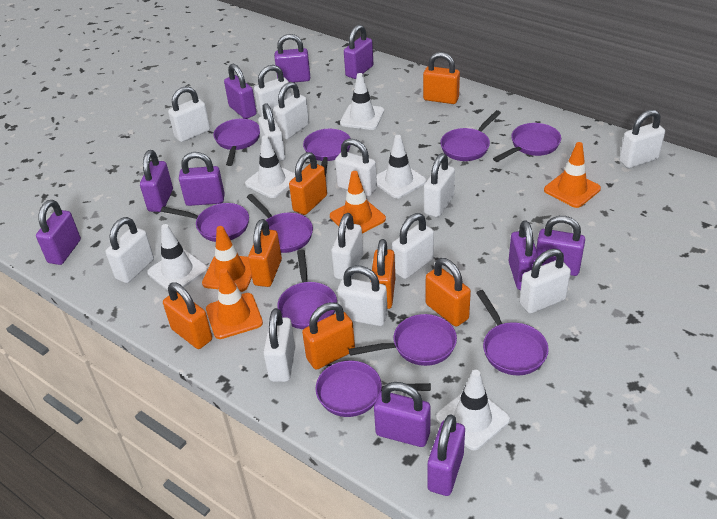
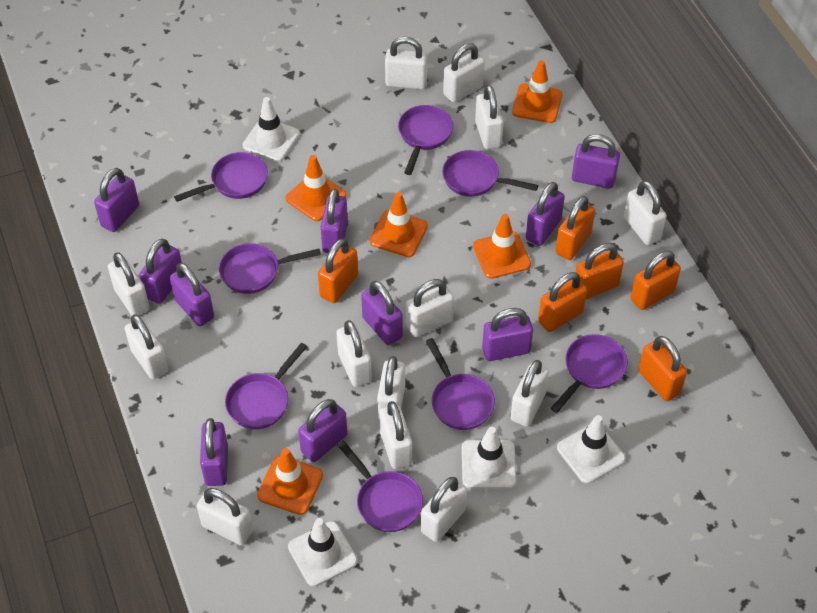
orange padlock: 7 -> 6
orange traffic cone: 4 -> 5
purple pan: 10 -> 8
white traffic cone: 5 -> 4

